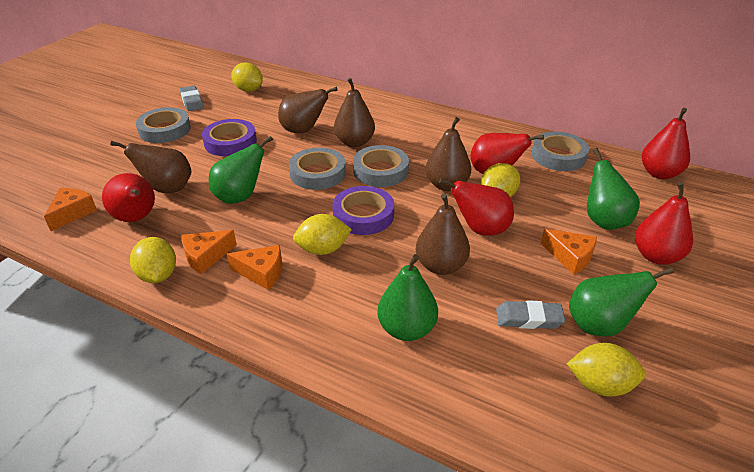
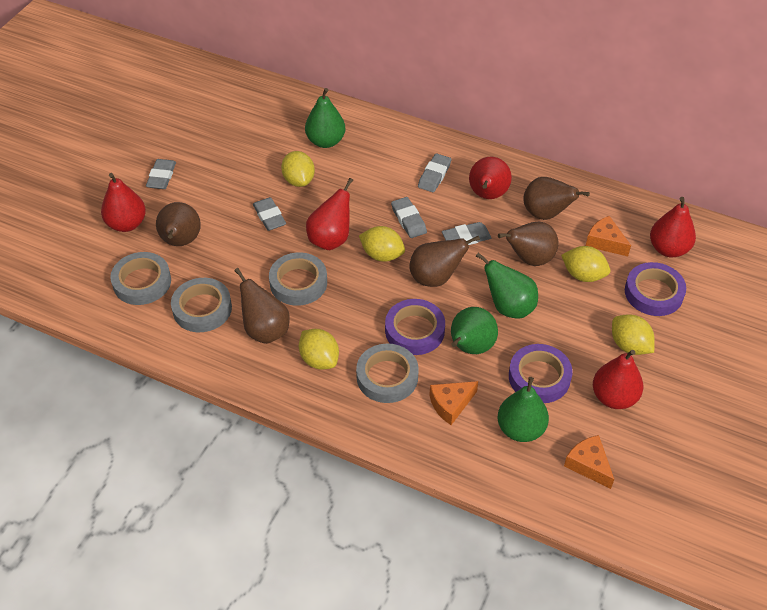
grey eraser: 2 -> 5
orange cheese: 4 -> 3
purple tape: 2 -> 3

